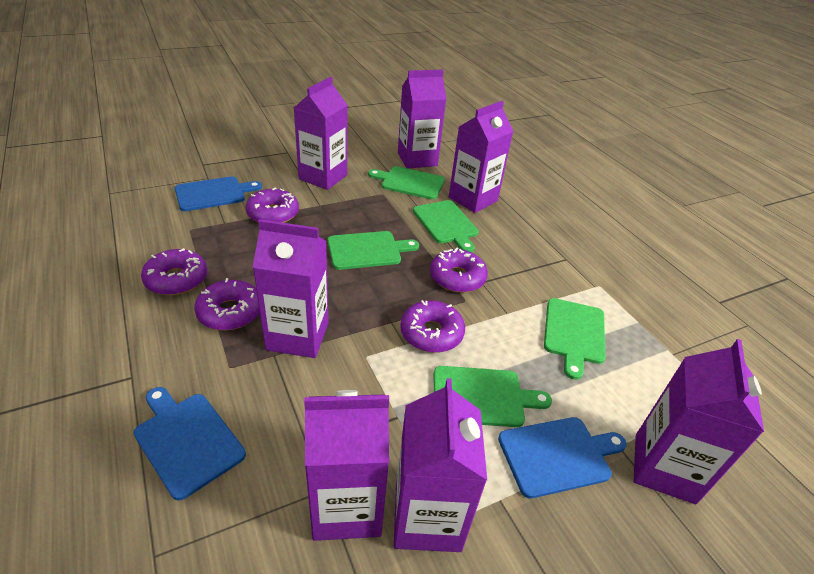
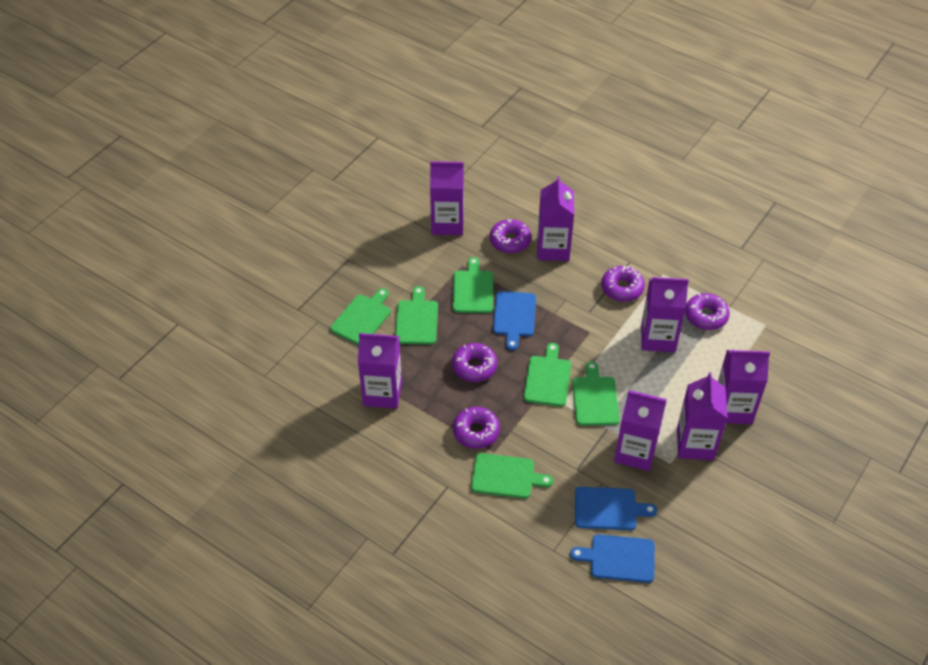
green cutting board: 5 -> 6

